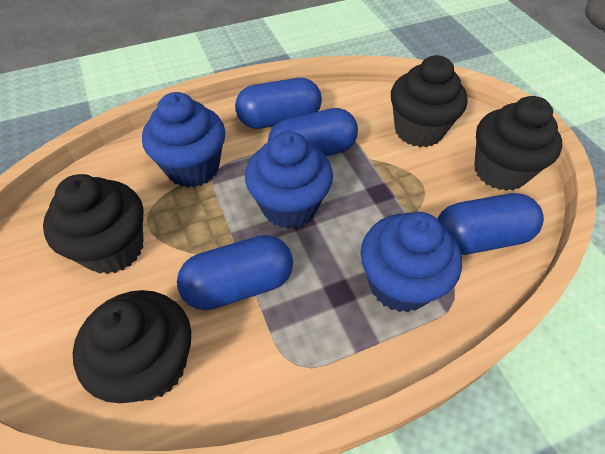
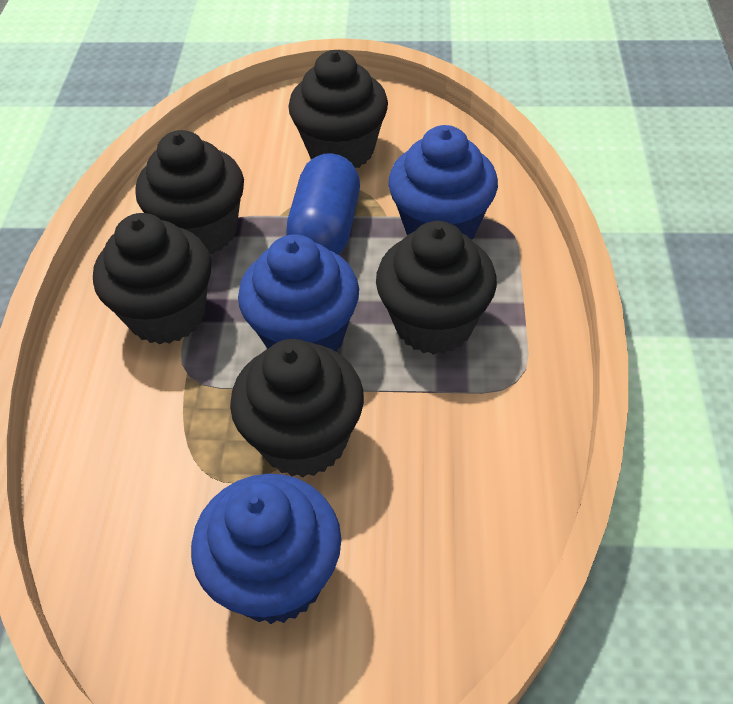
black cupcake: 4 -> 5
blue capsule: 4 -> 1

